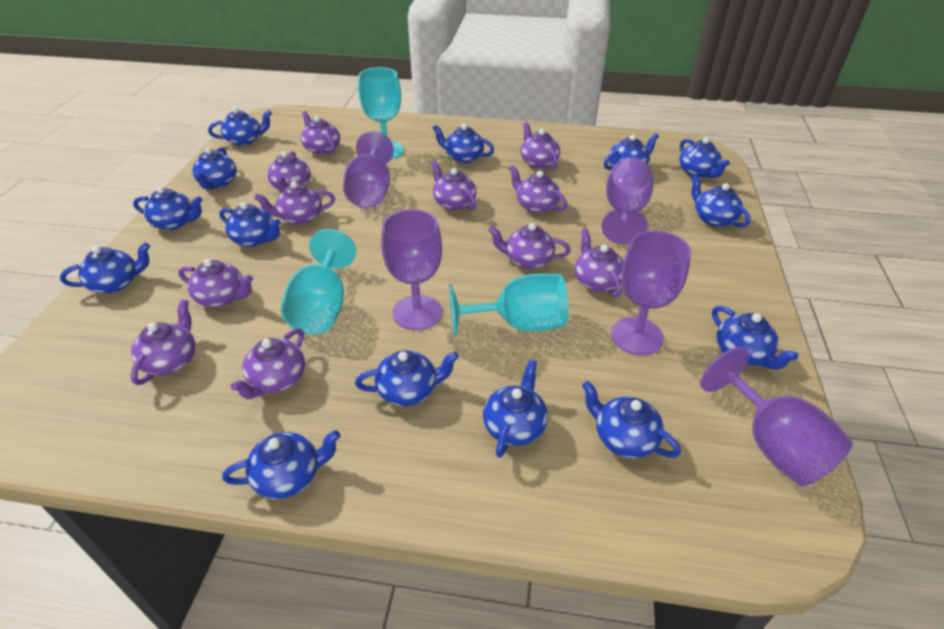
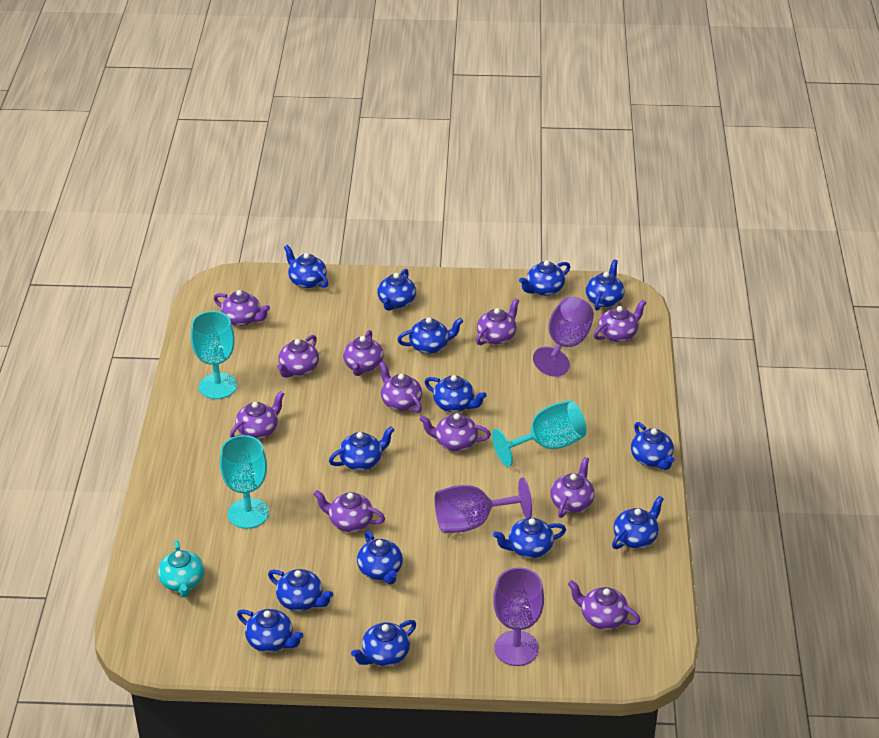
purple goblet: 5 -> 3
turquoise teapot: 0 -> 1

